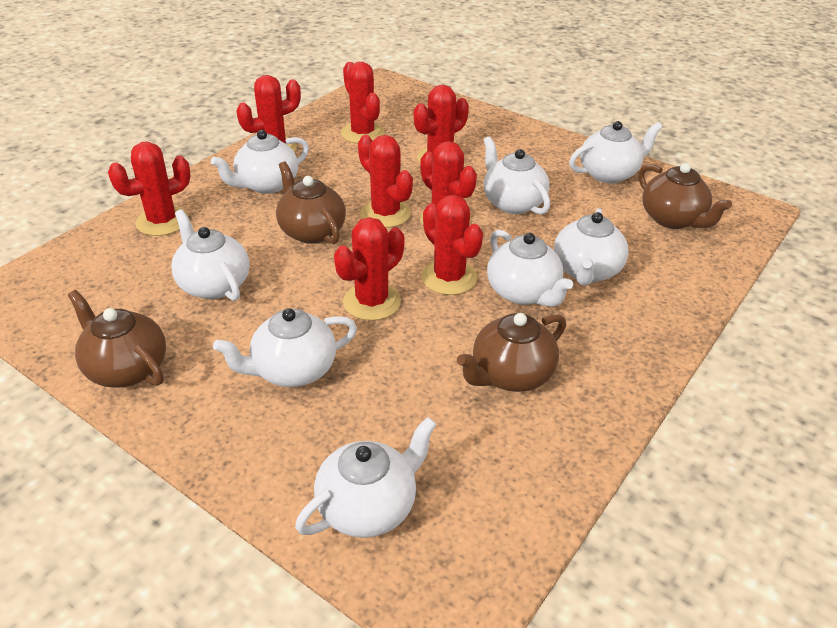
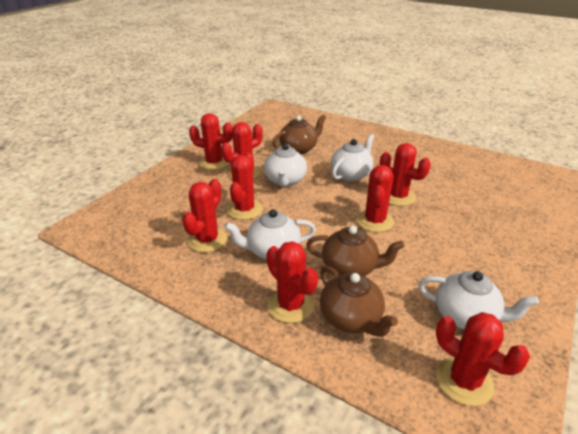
brown teapot: 4 -> 3
white teapot: 8 -> 4

